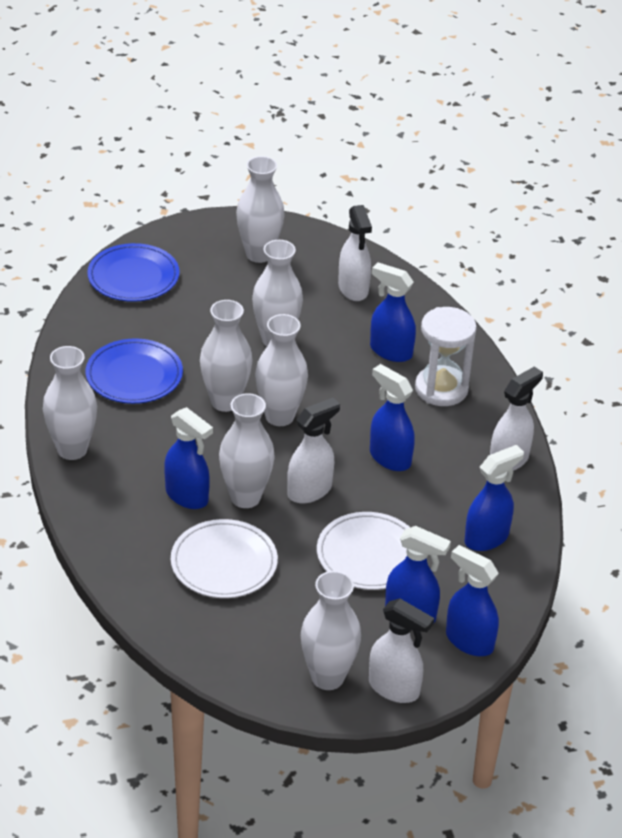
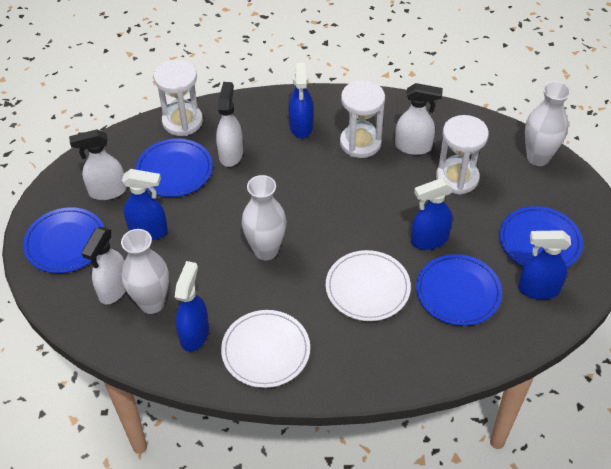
blue plate: 2 -> 4
blue spray bottle: 6 -> 5
white hourglass: 1 -> 3
white vase: 7 -> 3

